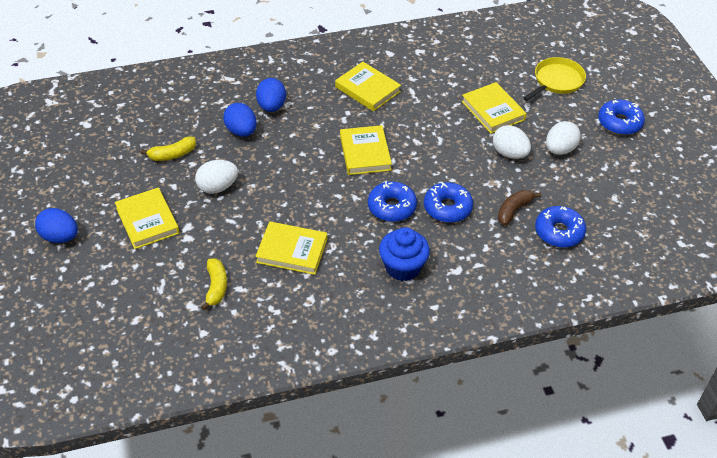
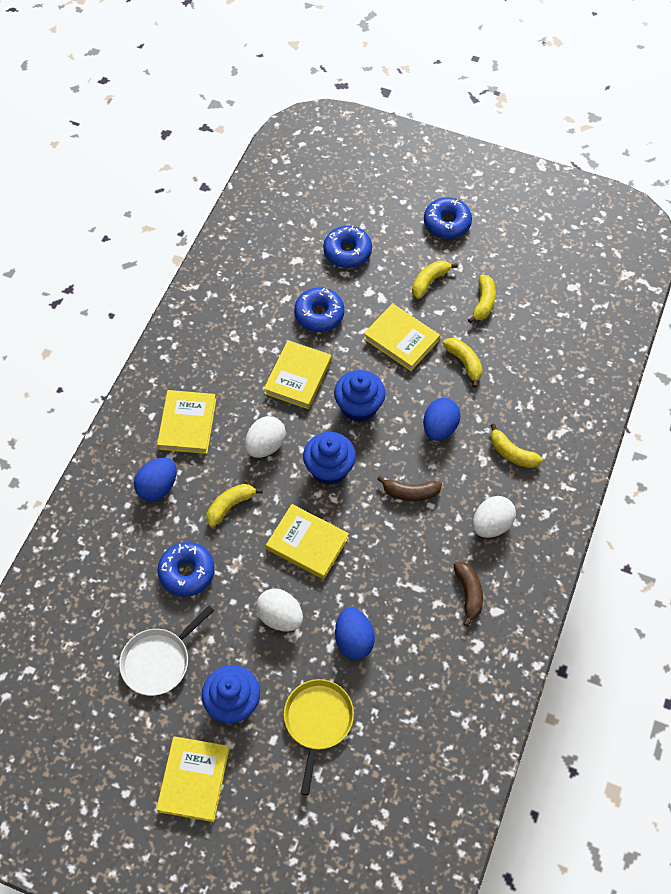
blue cupcake: 1 -> 3
brown banana: 1 -> 2
white pan: 0 -> 1
yellow banana: 2 -> 5

